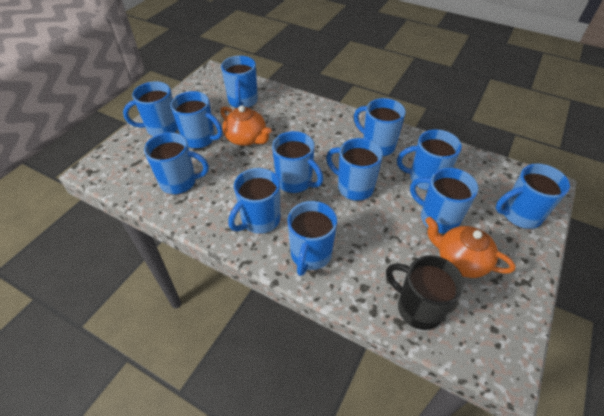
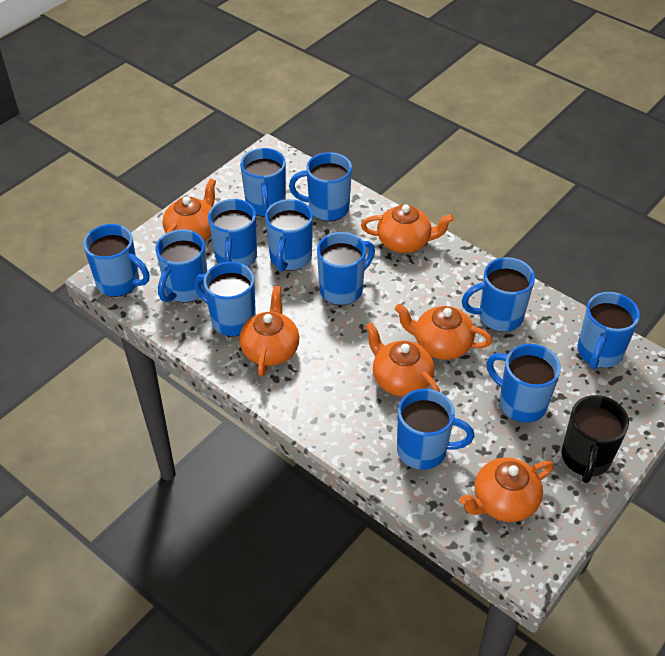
orange teapot: 2 -> 6

